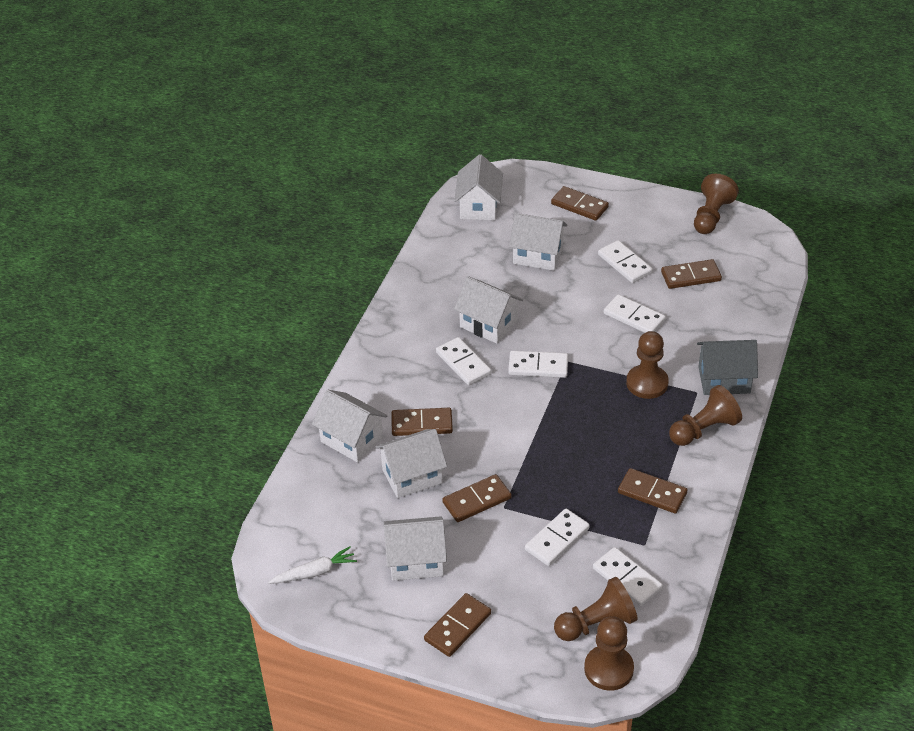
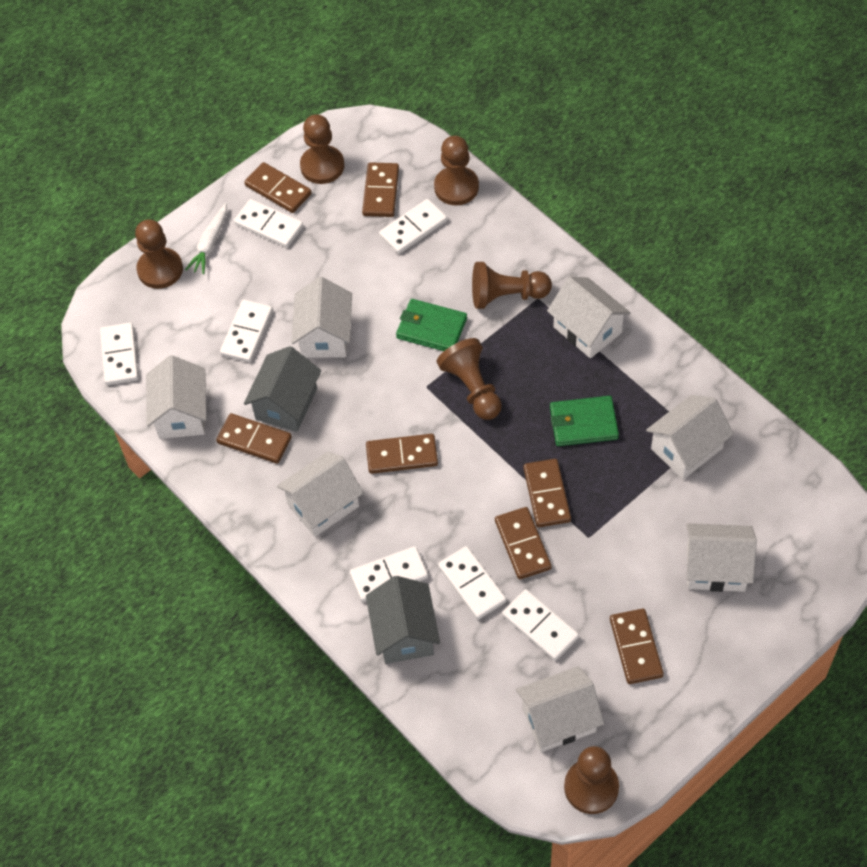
brown domino: 6 -> 7
brown pawn: 5 -> 6
green wallet: 0 -> 2
grey house: 1 -> 2
white domino: 6 -> 7
white house: 6 -> 7

